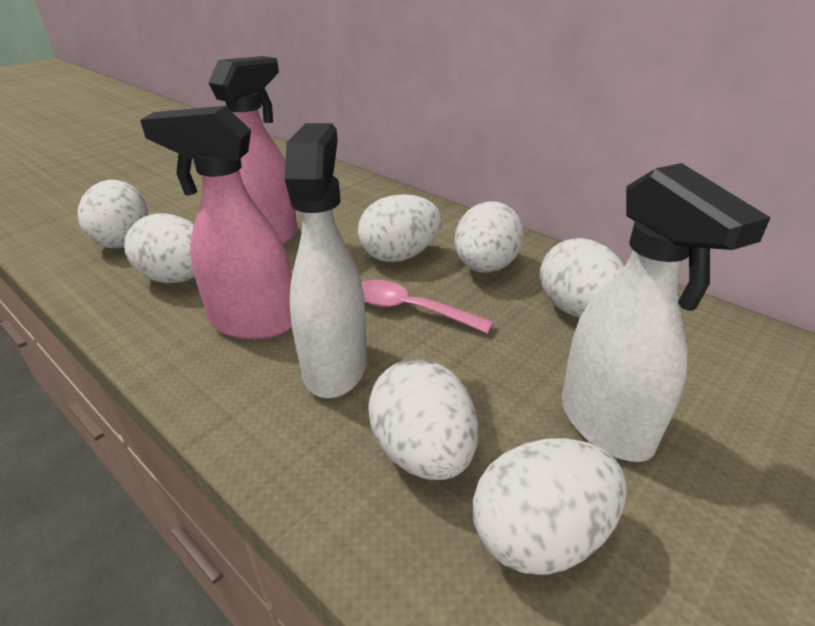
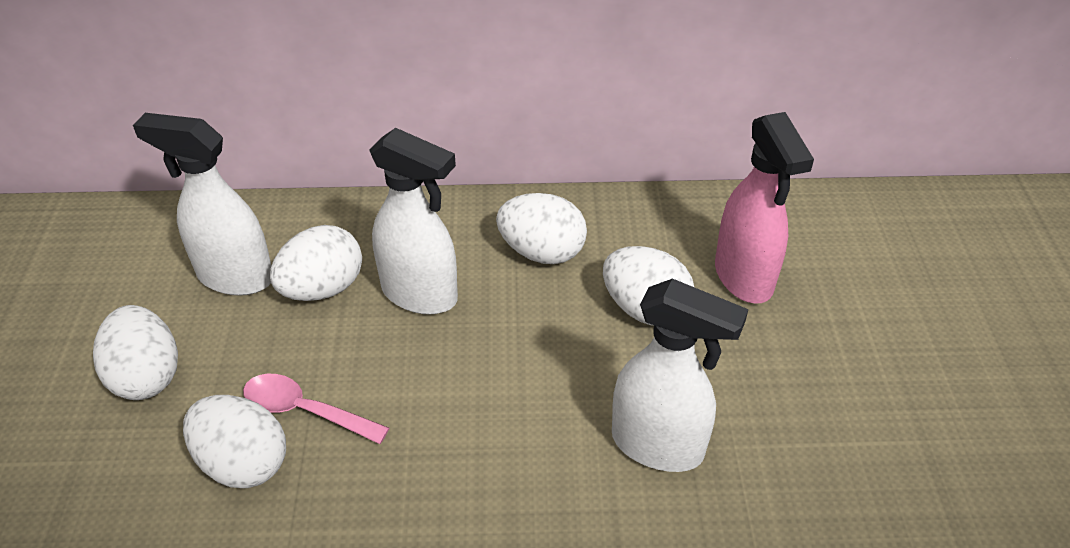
pink spray bottle: 2 -> 1
white egg: 7 -> 5
white spray bottle: 2 -> 3

